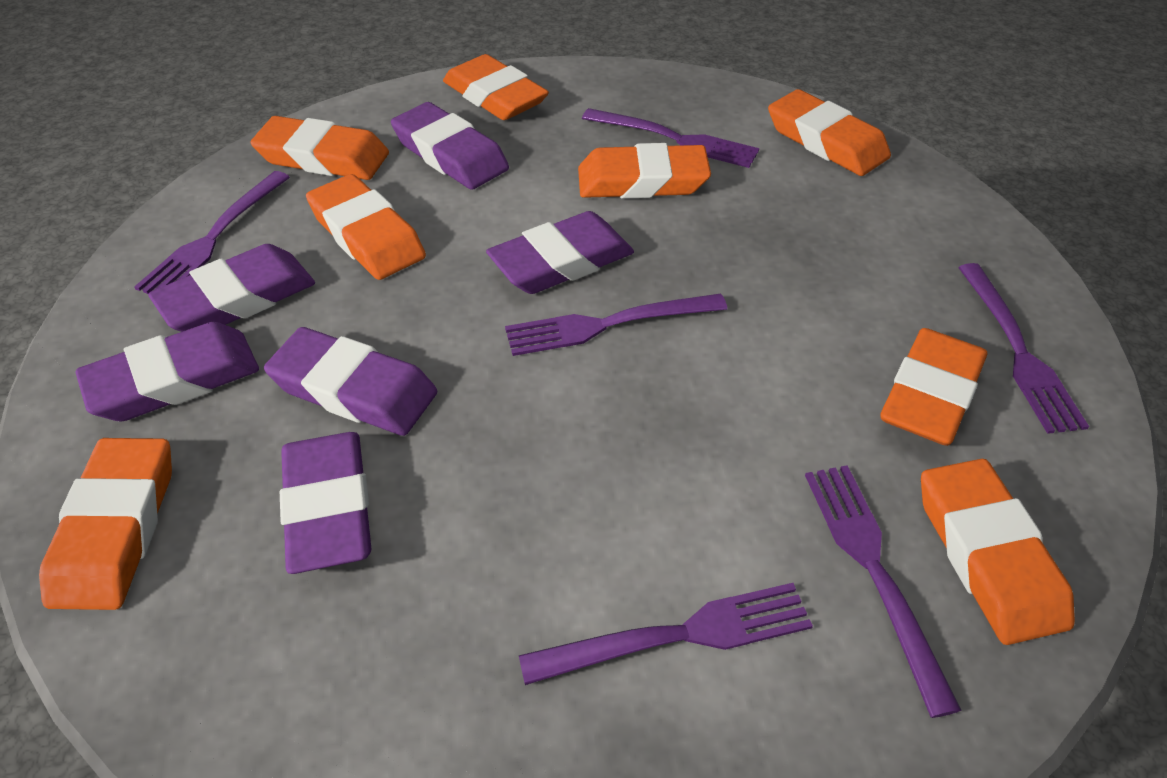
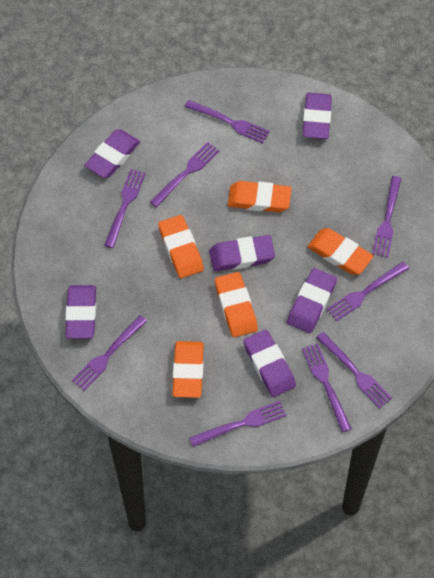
orange eraser: 8 -> 5
purple fork: 6 -> 9

